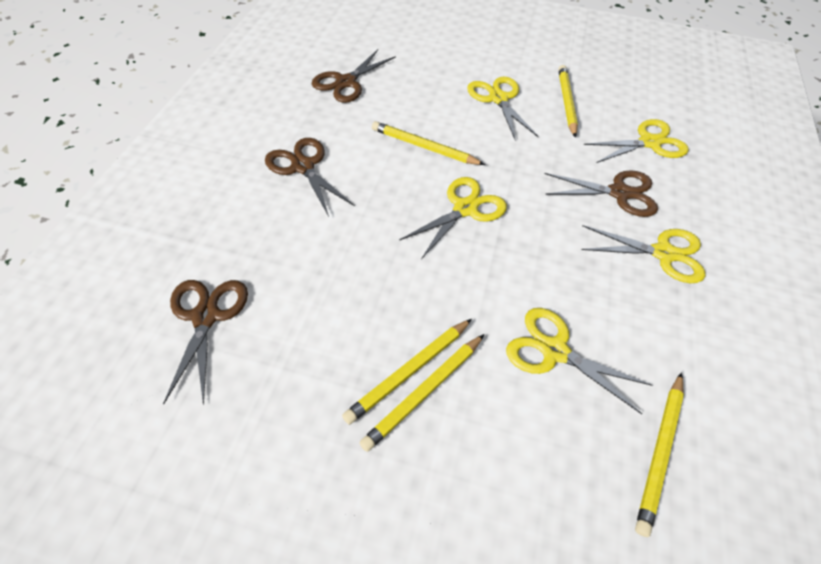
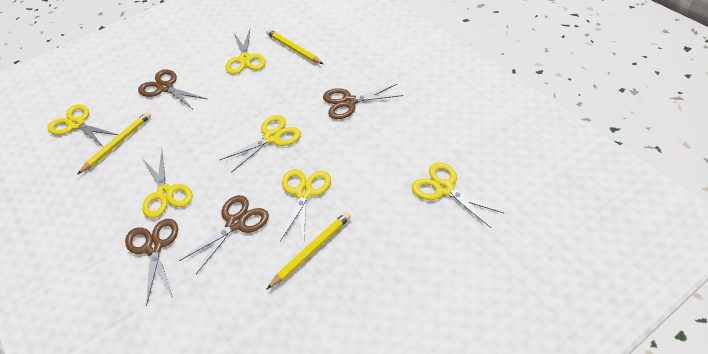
yellow pencil: 5 -> 3
yellow scissors: 5 -> 6

